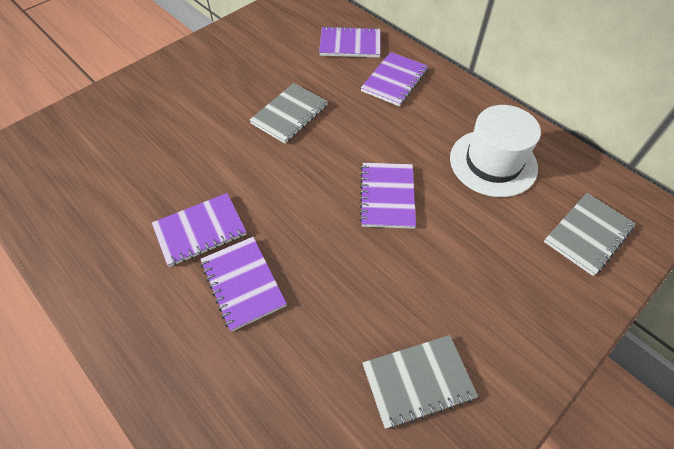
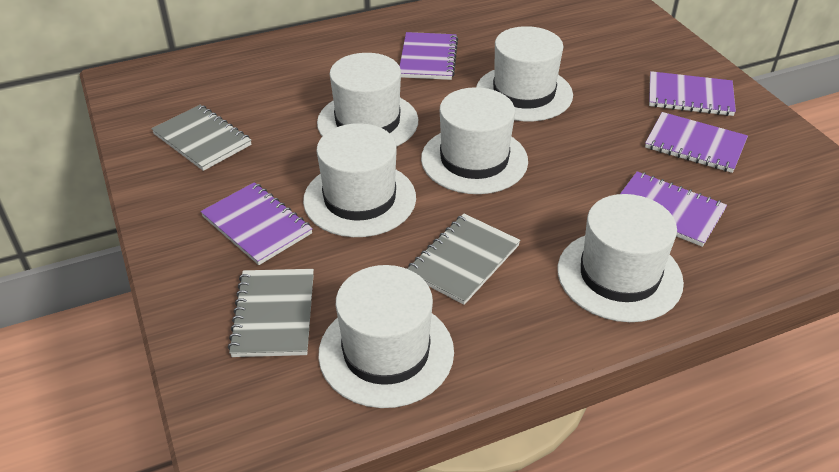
white hat: 1 -> 6

